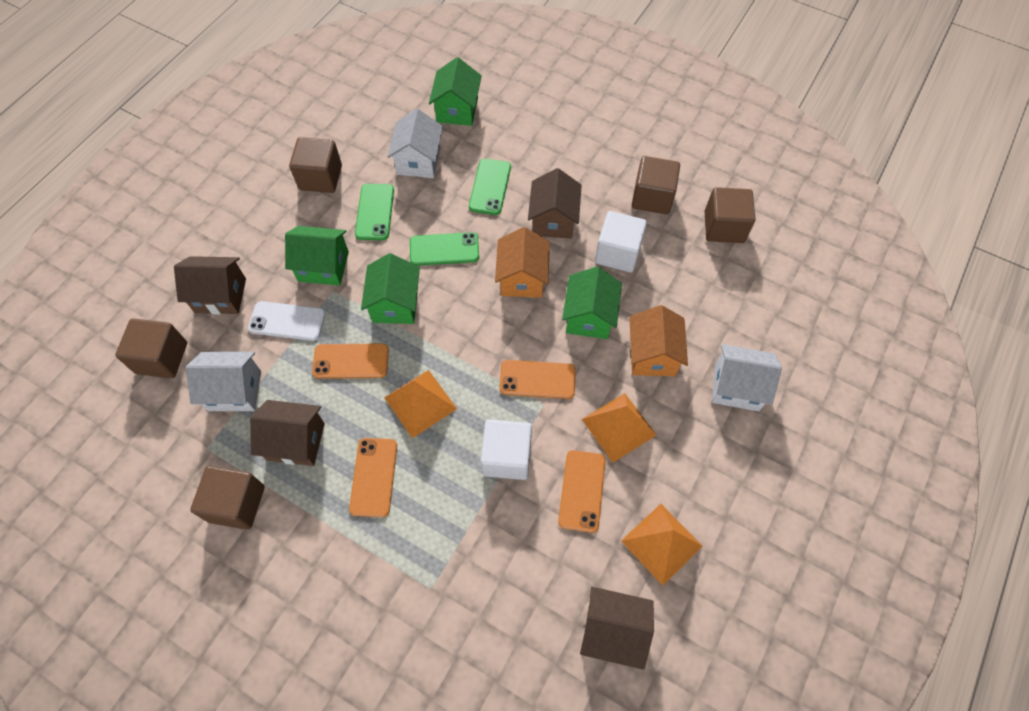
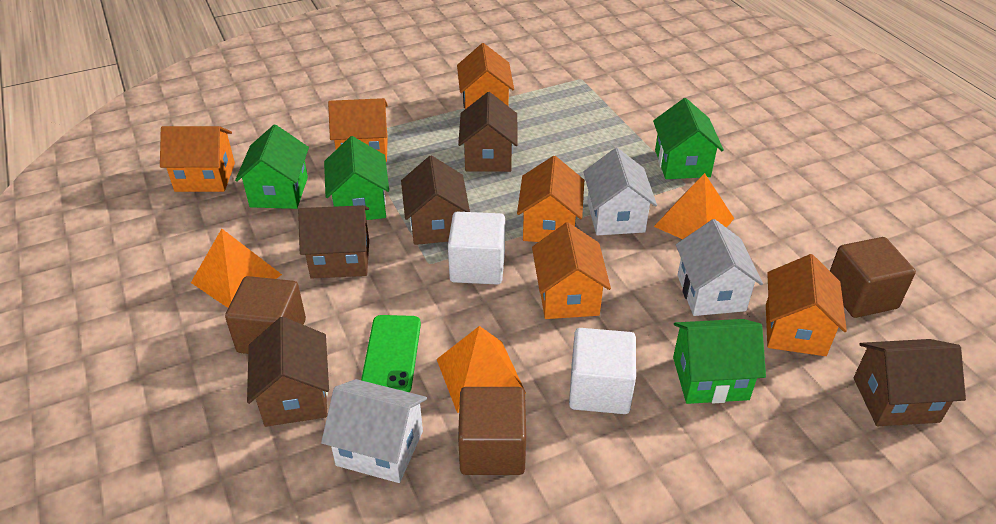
brown cube: 5 -> 3
brown house: 4 -> 5
green phone: 3 -> 1
orange house: 2 -> 6
orange phone: 4 -> 0
white phone: 1 -> 0

